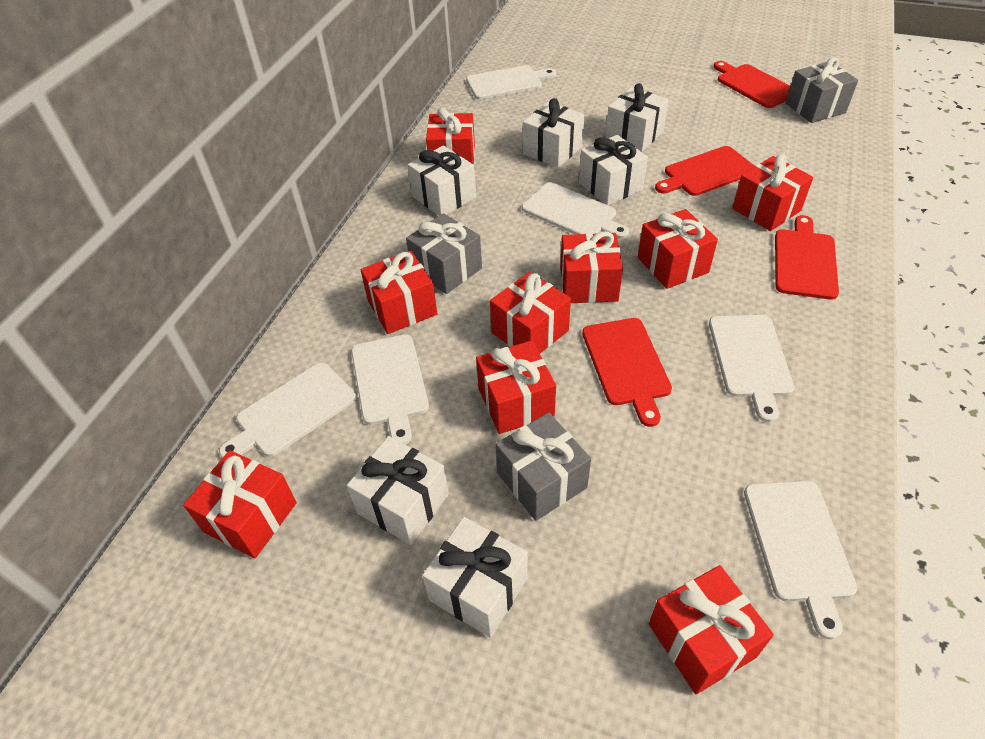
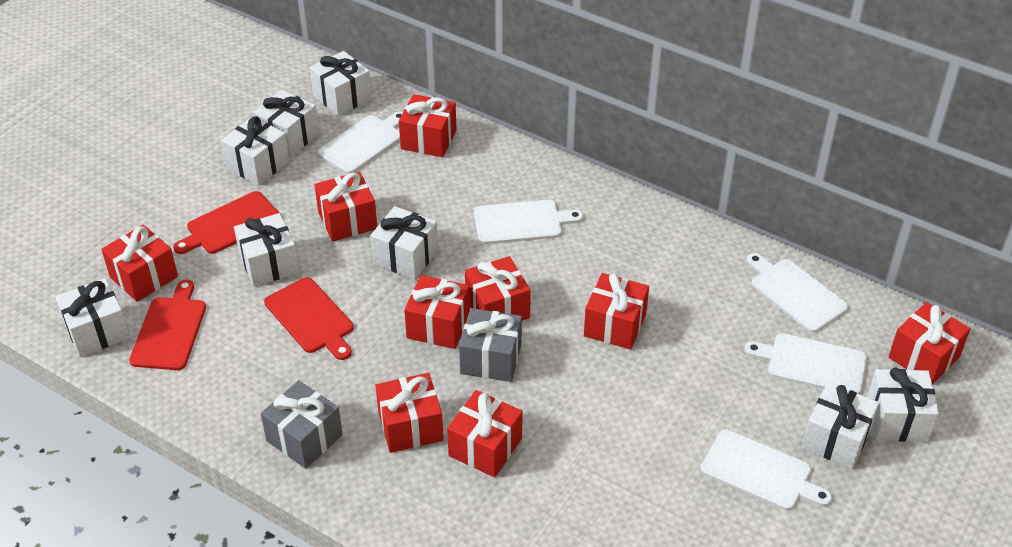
grey gift: 3 -> 2
red cutting board: 4 -> 3
white cutting board: 6 -> 5
white gift: 6 -> 8

